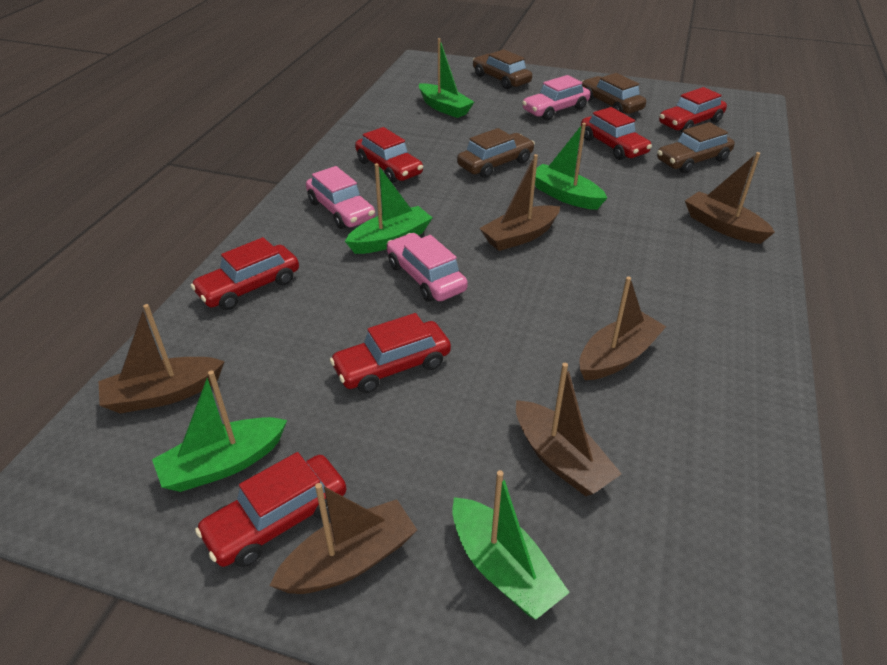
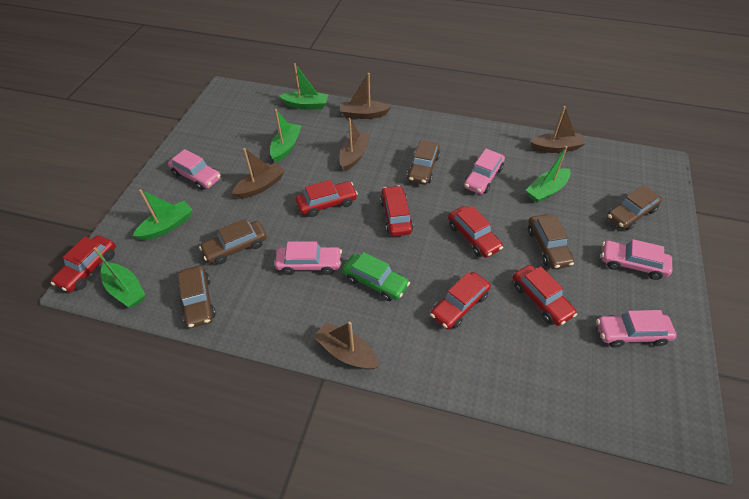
brown boat: 6 -> 5
brown car: 4 -> 5
green car: 0 -> 1
pink car: 3 -> 5

